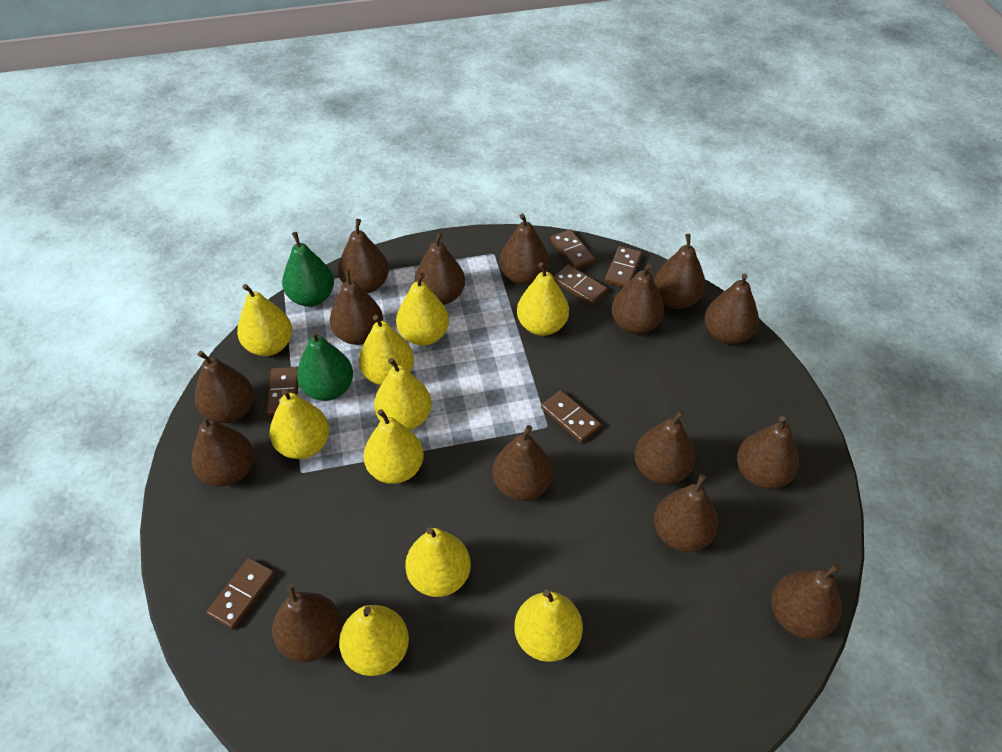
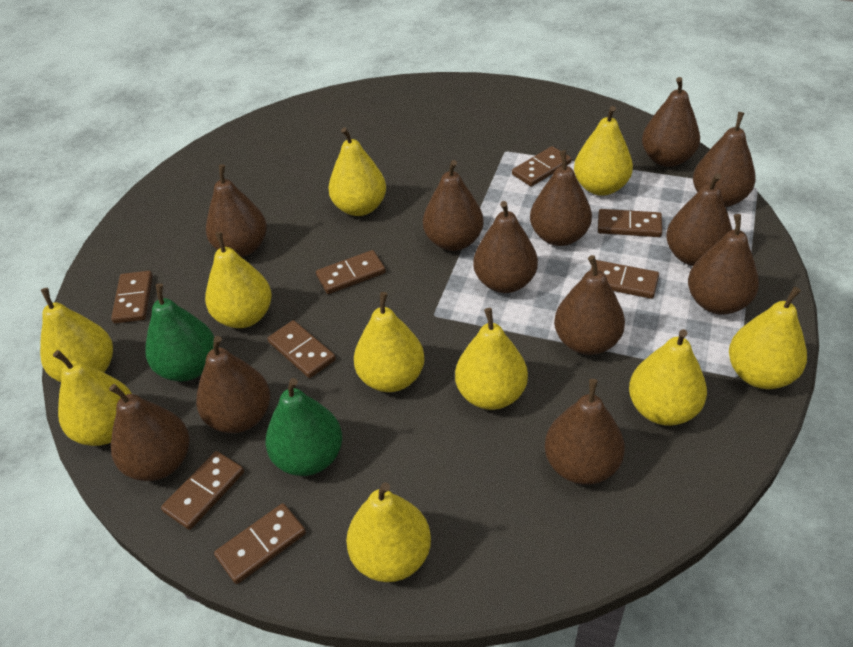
brown domino: 6 -> 8
brown pear: 15 -> 12

